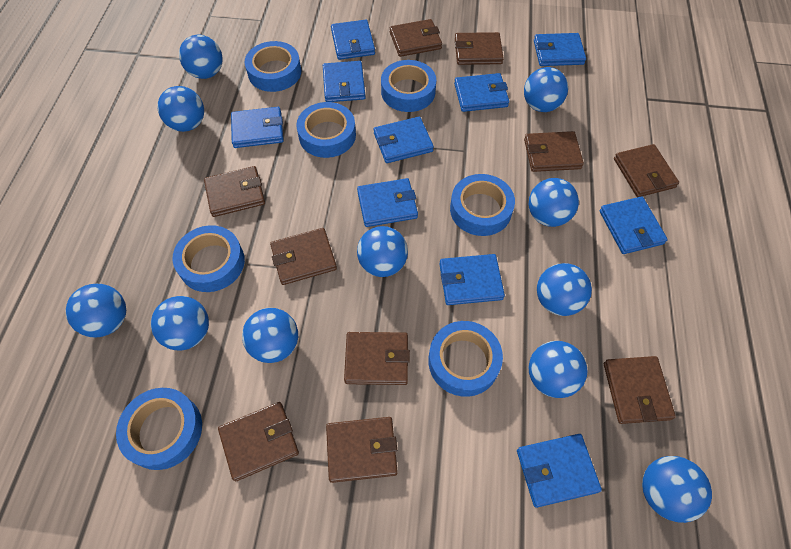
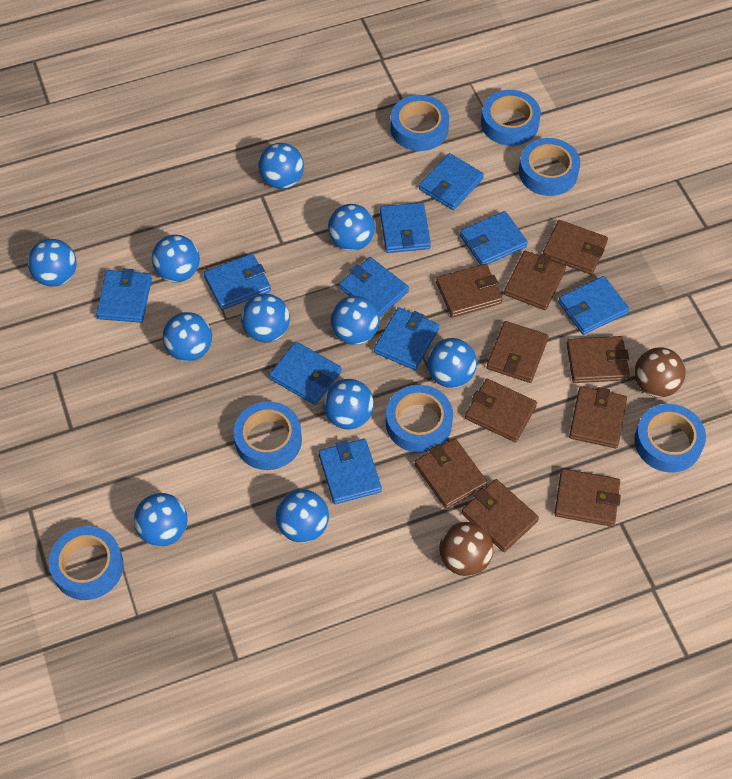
brown ball: 0 -> 2

